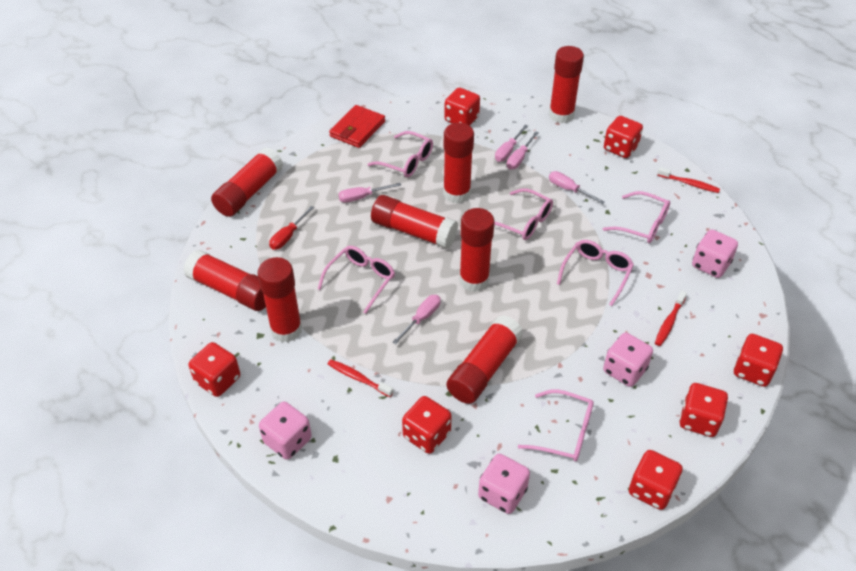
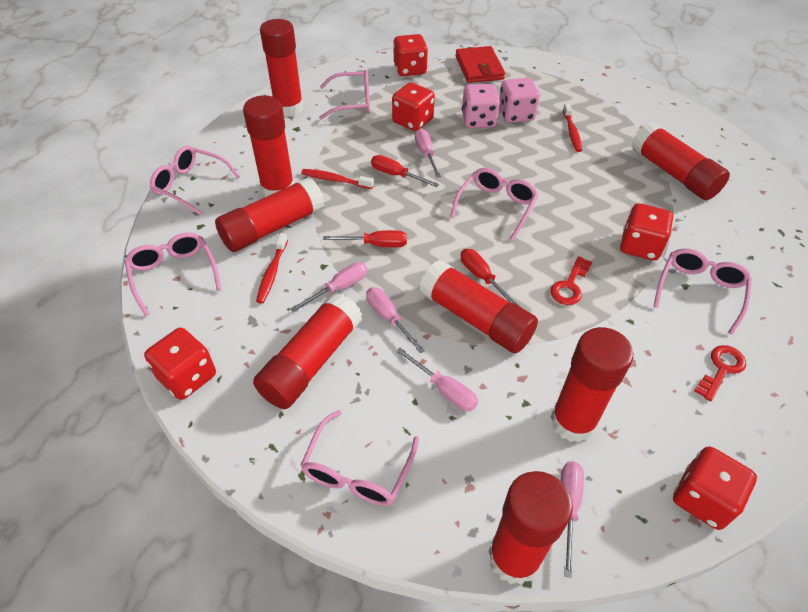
pink dice: 4 -> 2
red dice: 7 -> 5
red key: 0 -> 2
red screwdriver: 1 -> 3

